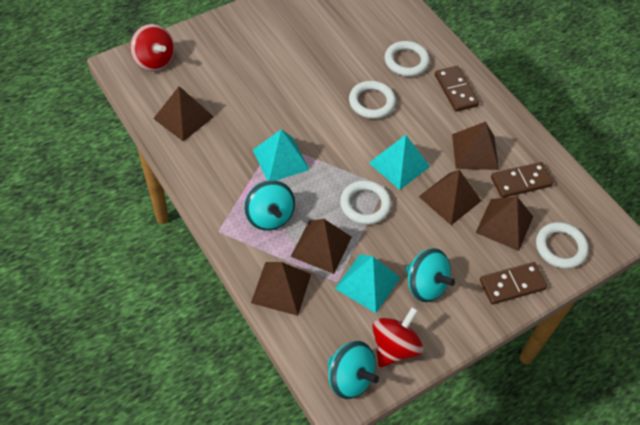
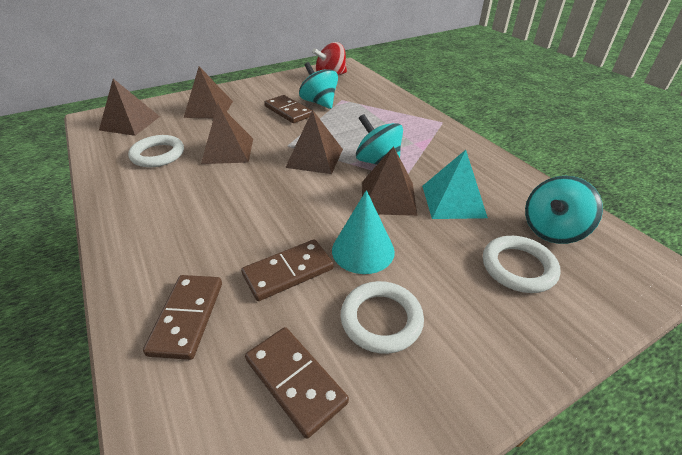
brown domino: 3 -> 4
brown pyramid: 6 -> 5
red spinning top: 2 -> 1
turquoise cone: 0 -> 1
turquoise pyramid: 3 -> 1
white ring: 4 -> 3

